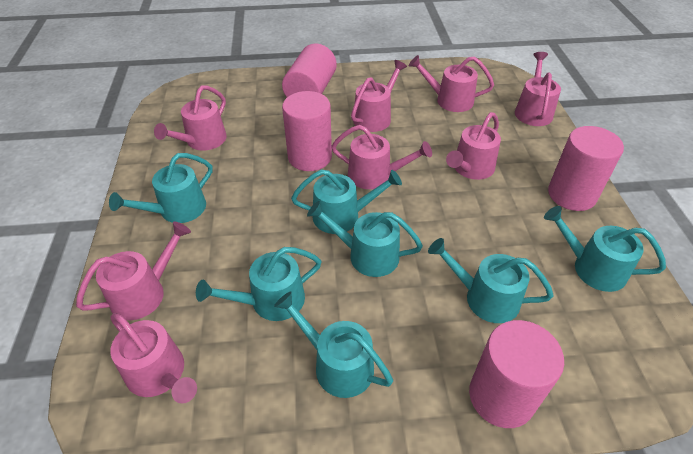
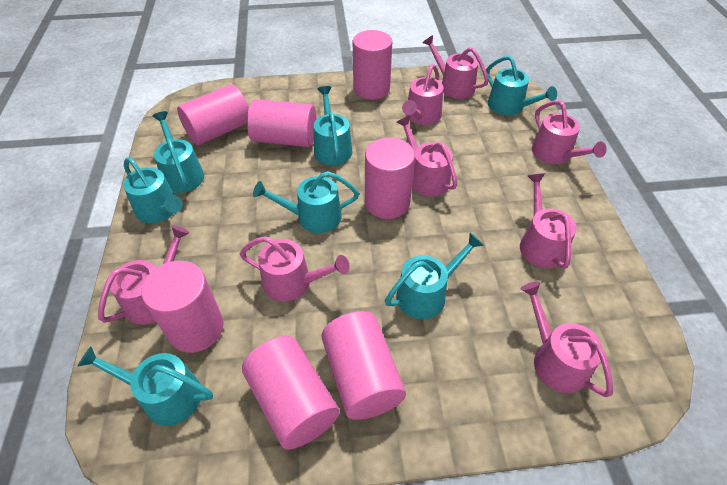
pink cylinder: 4 -> 7

